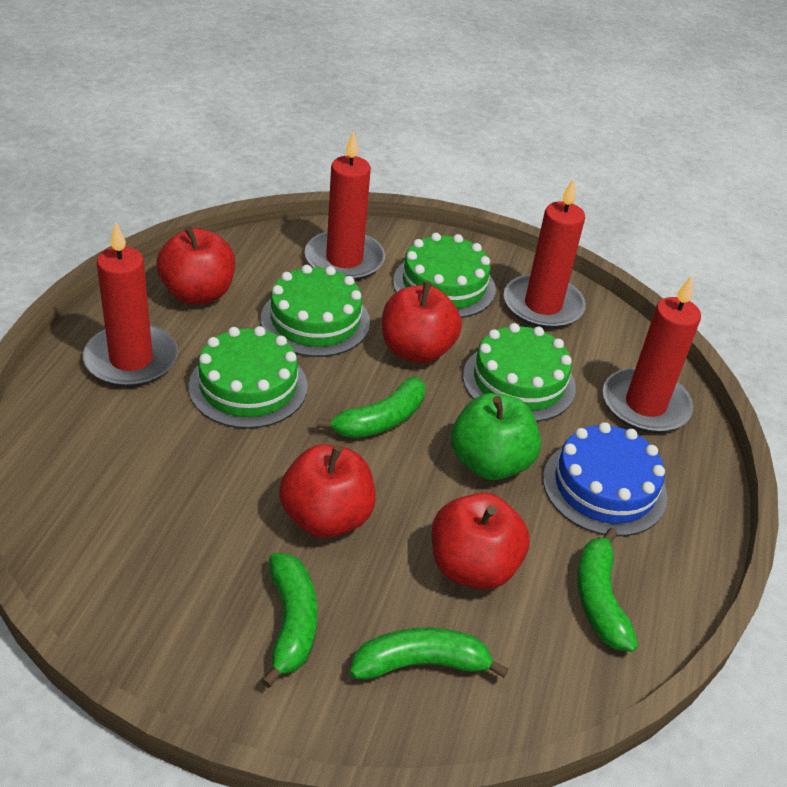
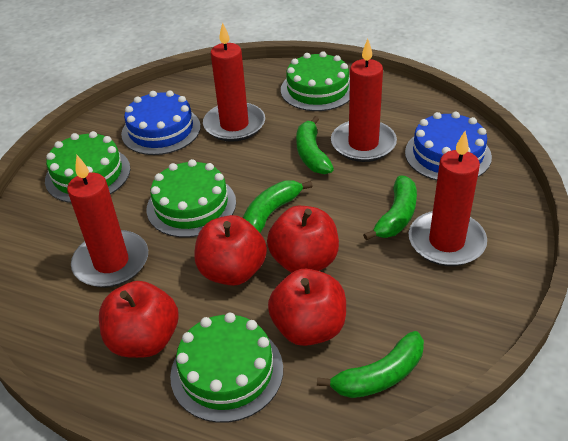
blue cake: 1 -> 2
green apple: 1 -> 0

